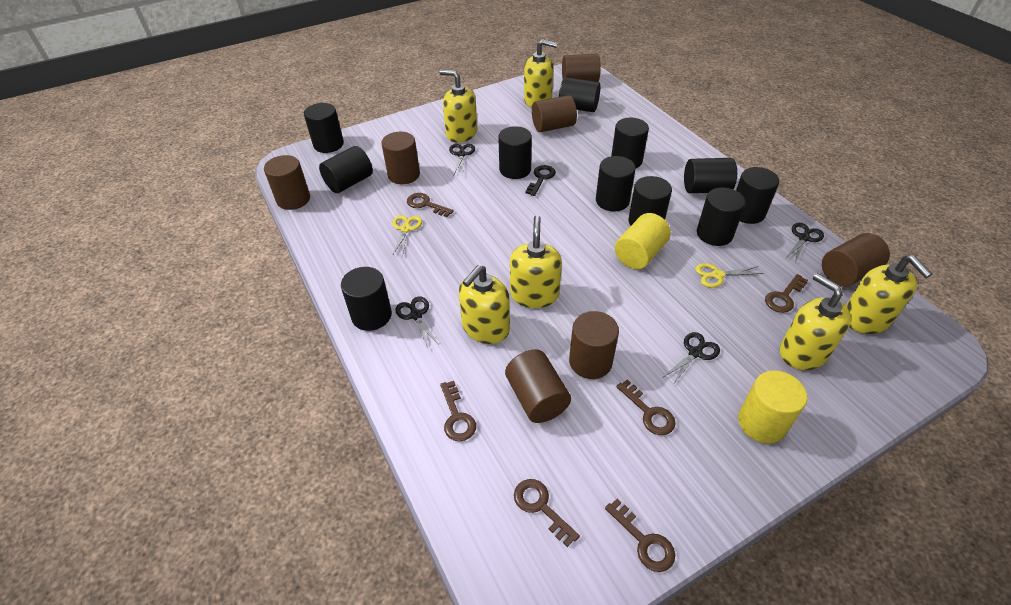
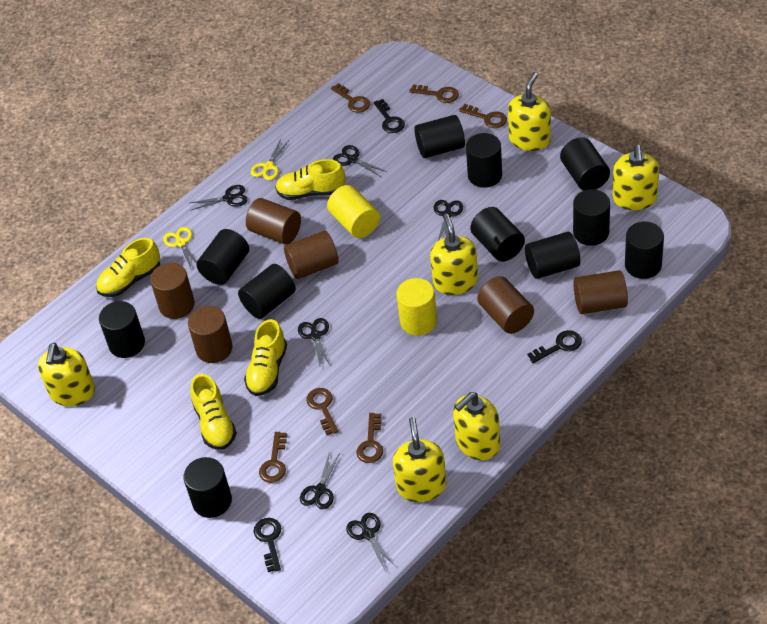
black key: 1 -> 3
black scissors: 4 -> 6
brown cylinder: 7 -> 6
yellow shoe: 0 -> 4

